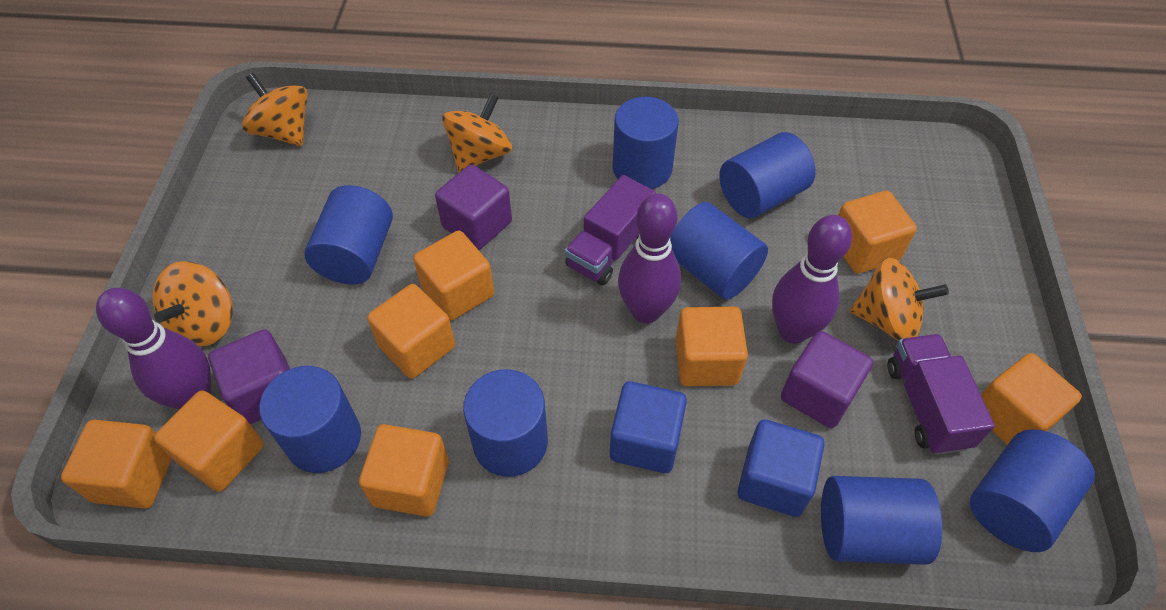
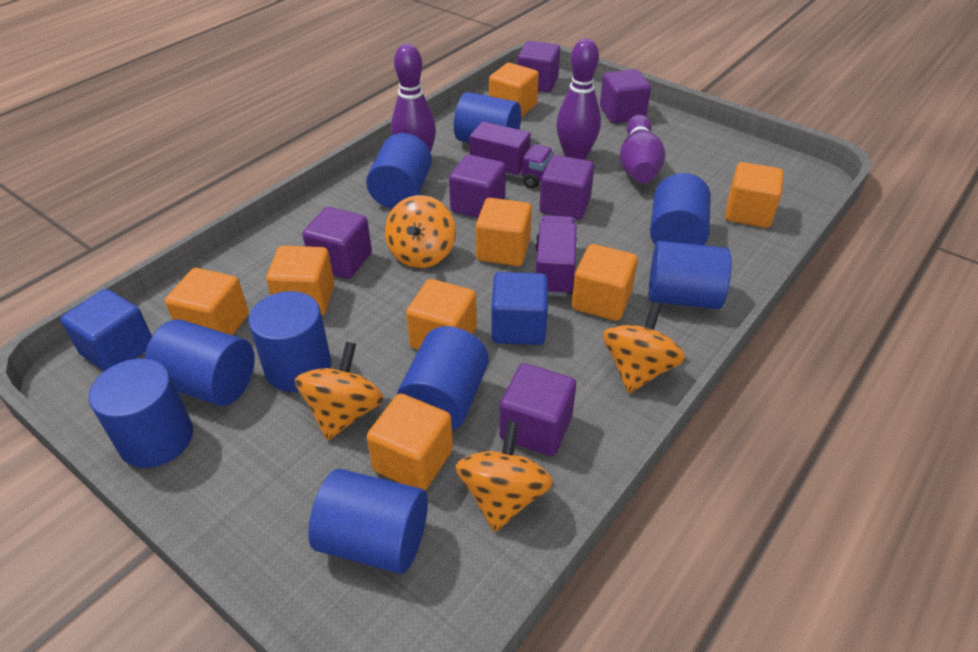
blue cylinder: 8 -> 9
purple cube: 3 -> 6

